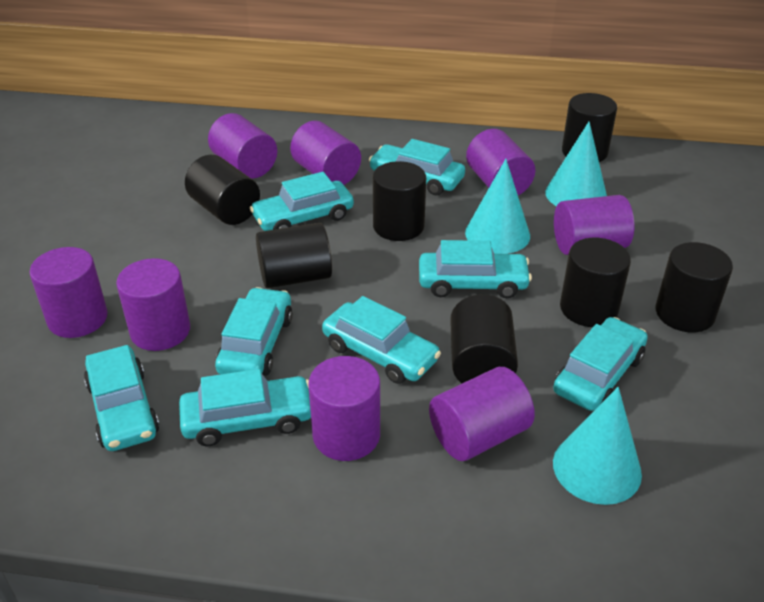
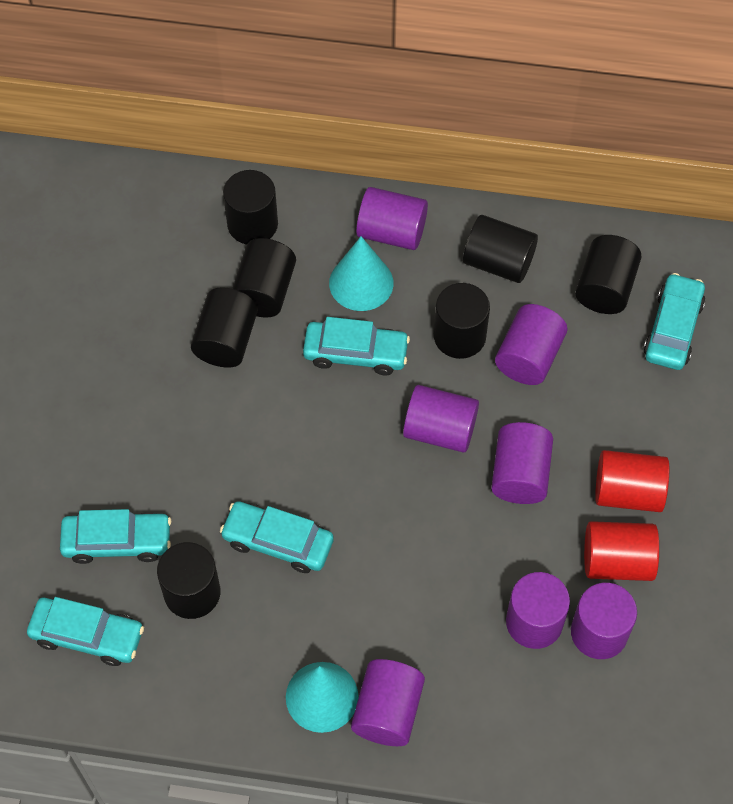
purple cylinder: 8 -> 7
red cylinder: 0 -> 2
turquoise car: 8 -> 5
turquoise cone: 3 -> 2

